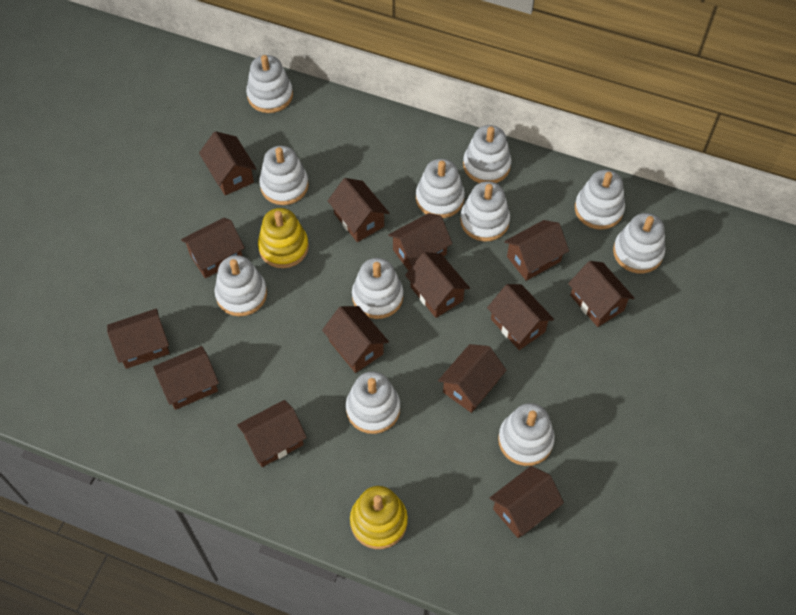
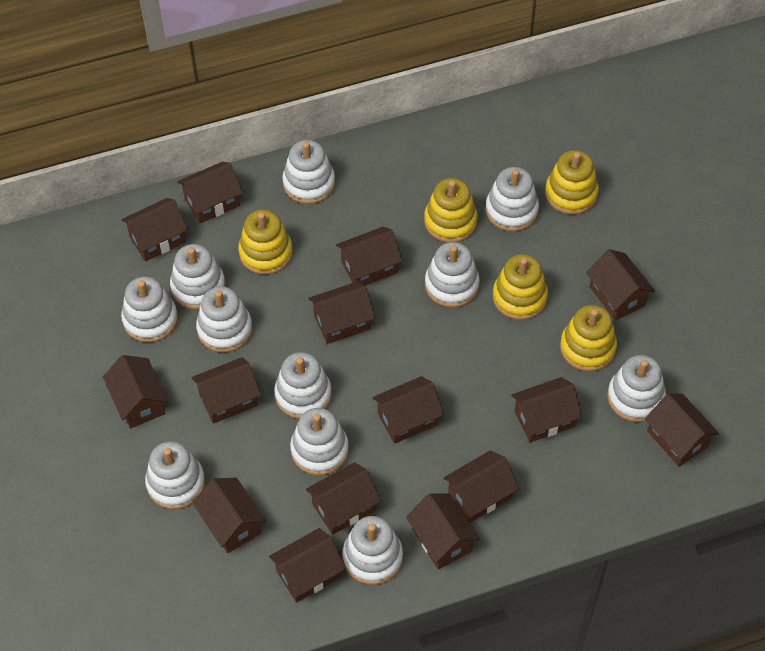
brown house: 14 -> 15
yellow stacking toy: 2 -> 5

